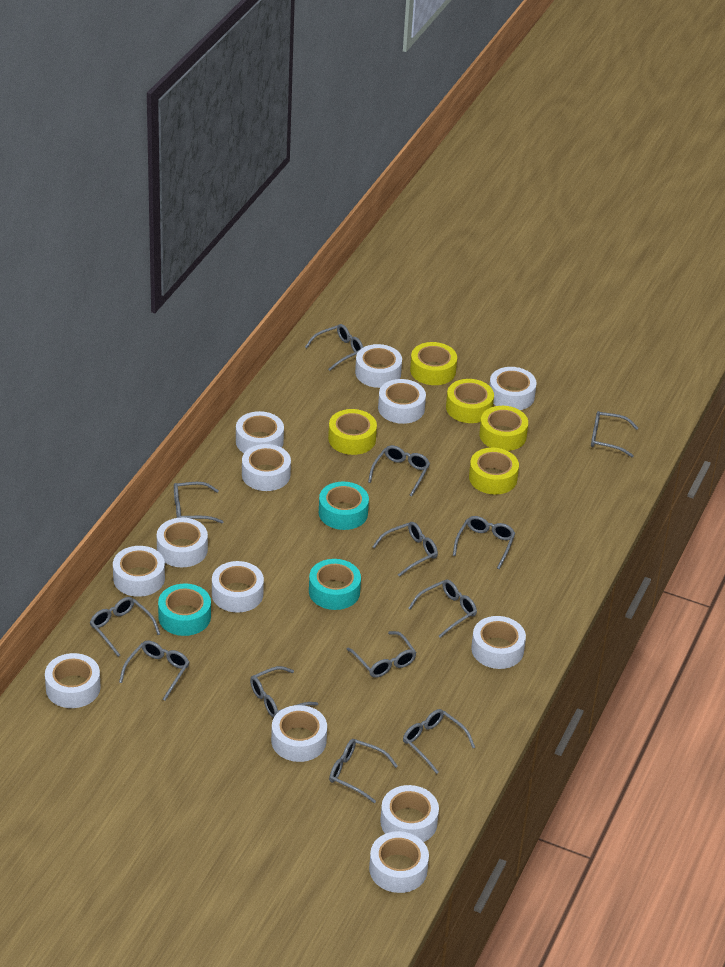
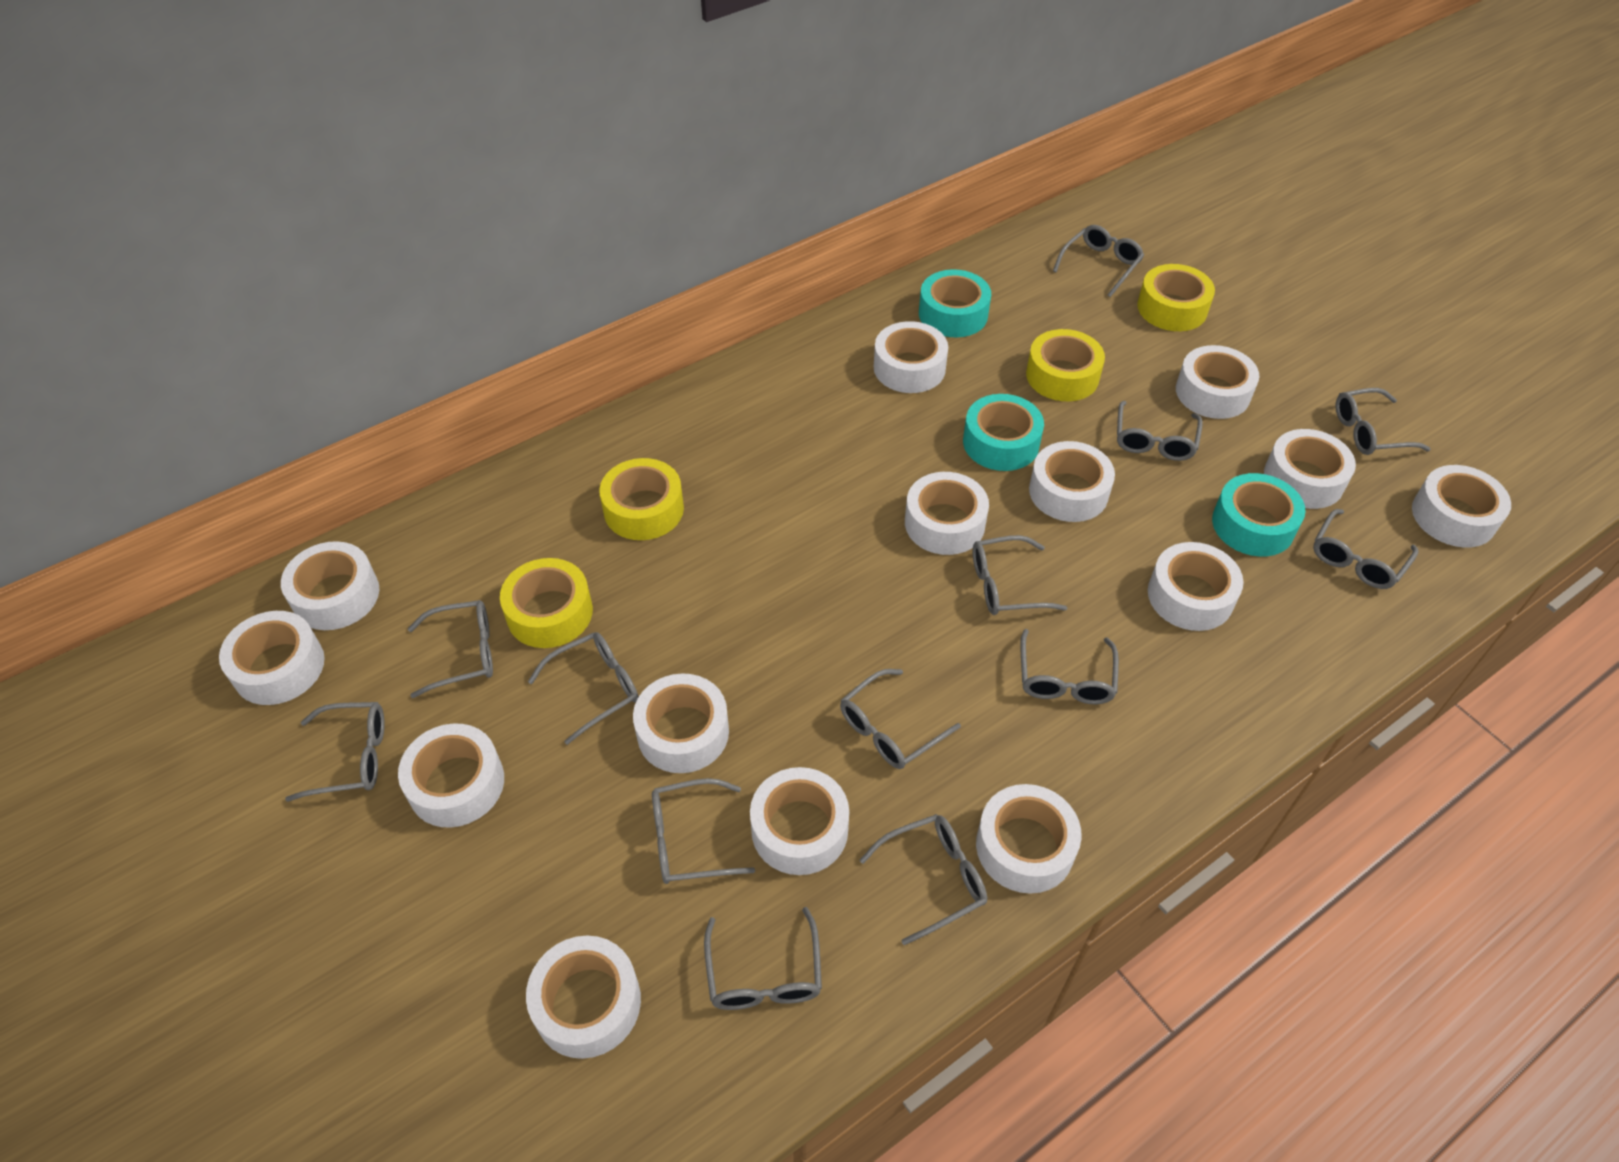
white tape: 13 -> 14
yellow tape: 5 -> 4

